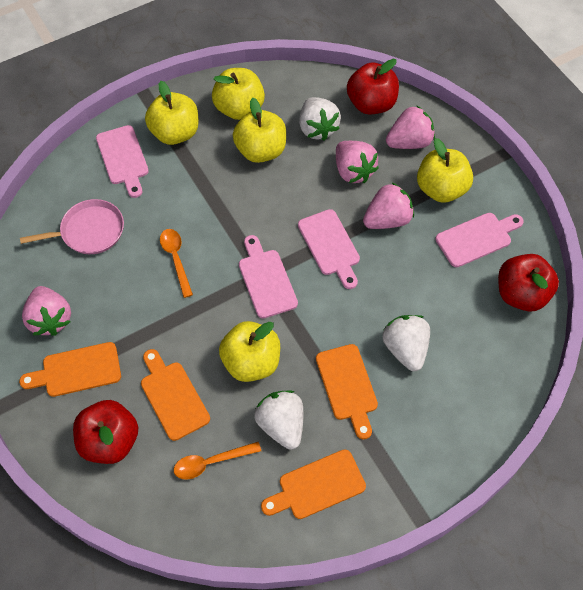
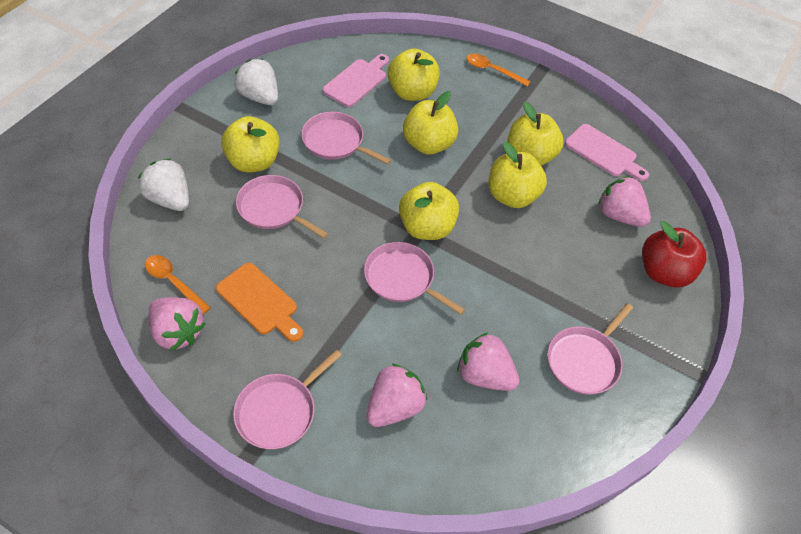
orange cutting board: 4 -> 1
pink cutting board: 4 -> 2
pink pan: 1 -> 5
red apple: 3 -> 1
white strawberry: 3 -> 2
yellow apple: 5 -> 6

